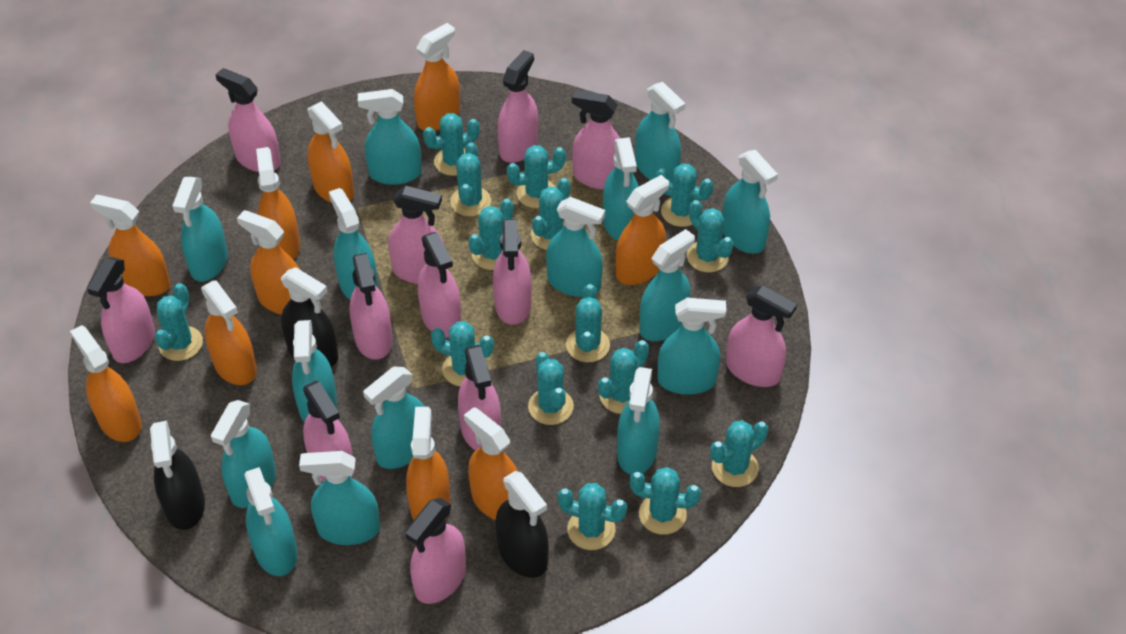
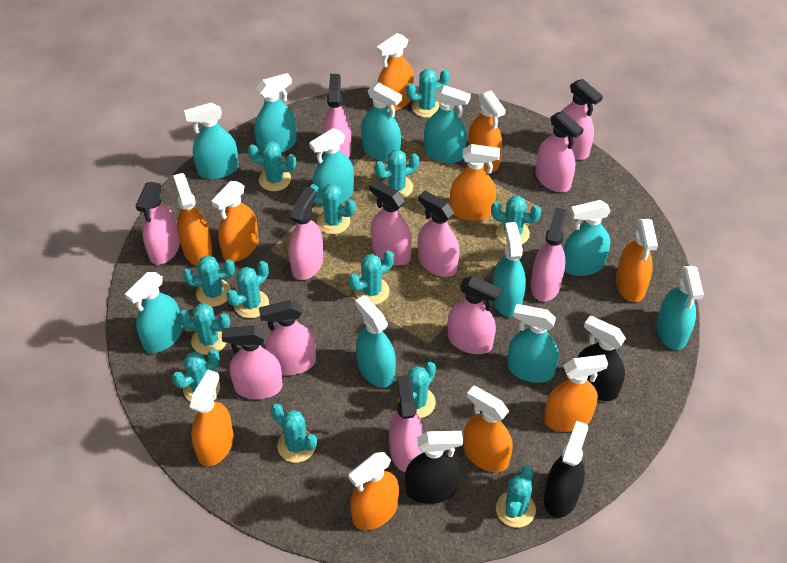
turquoise cactus: 15 -> 13
turquoise spray bottle: 15 -> 11

